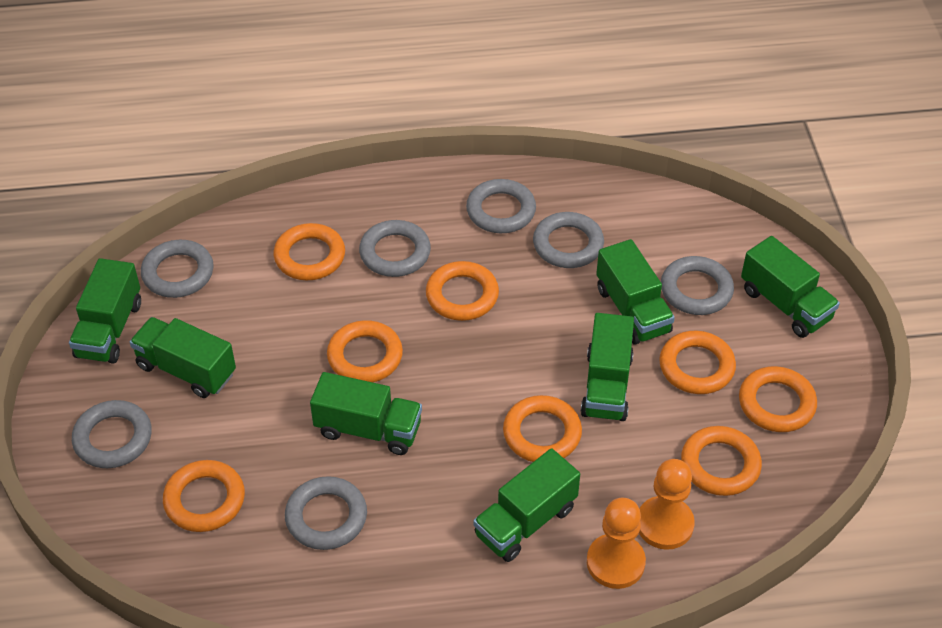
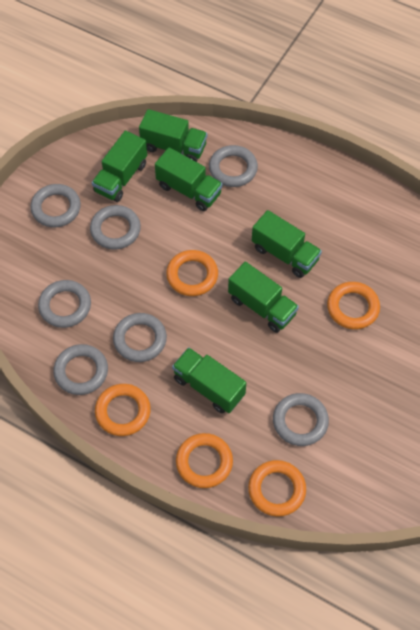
green truck: 7 -> 6
orange pawn: 2 -> 0
orange ring: 8 -> 5

